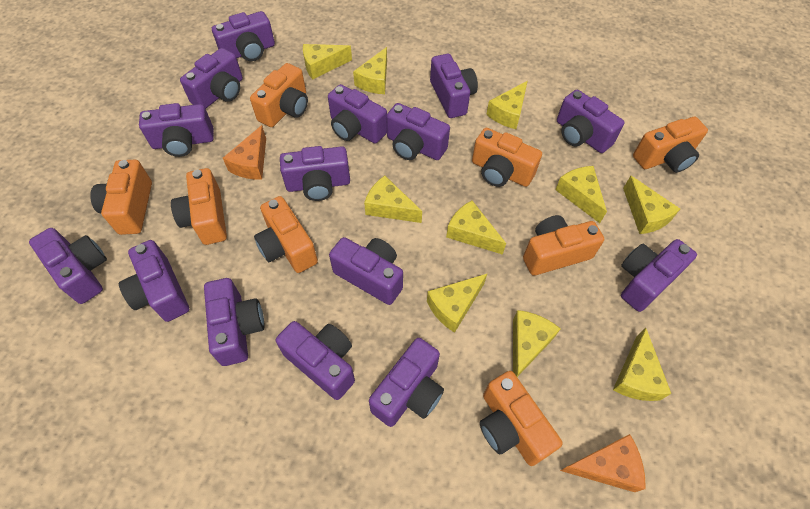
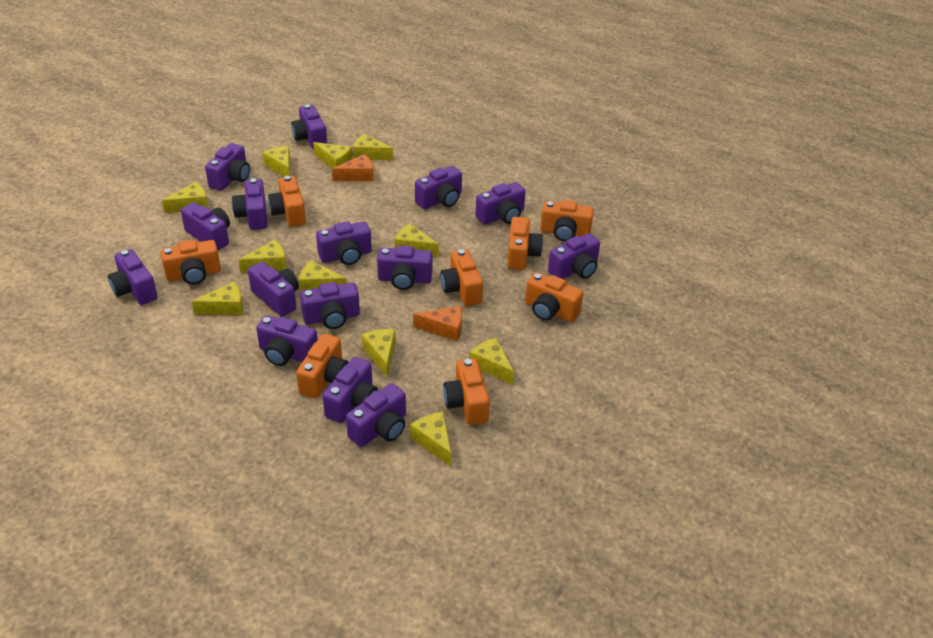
yellow cheese: 10 -> 11

